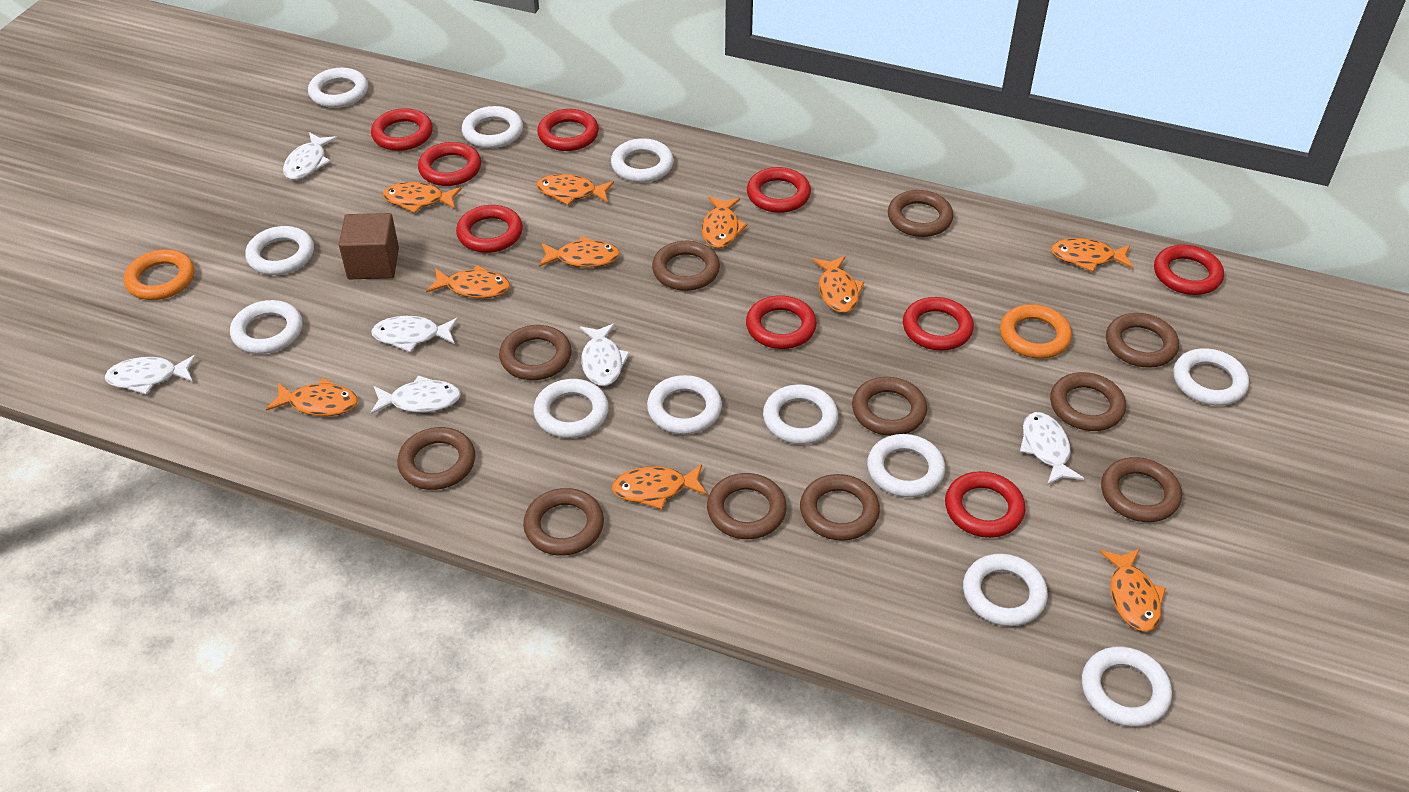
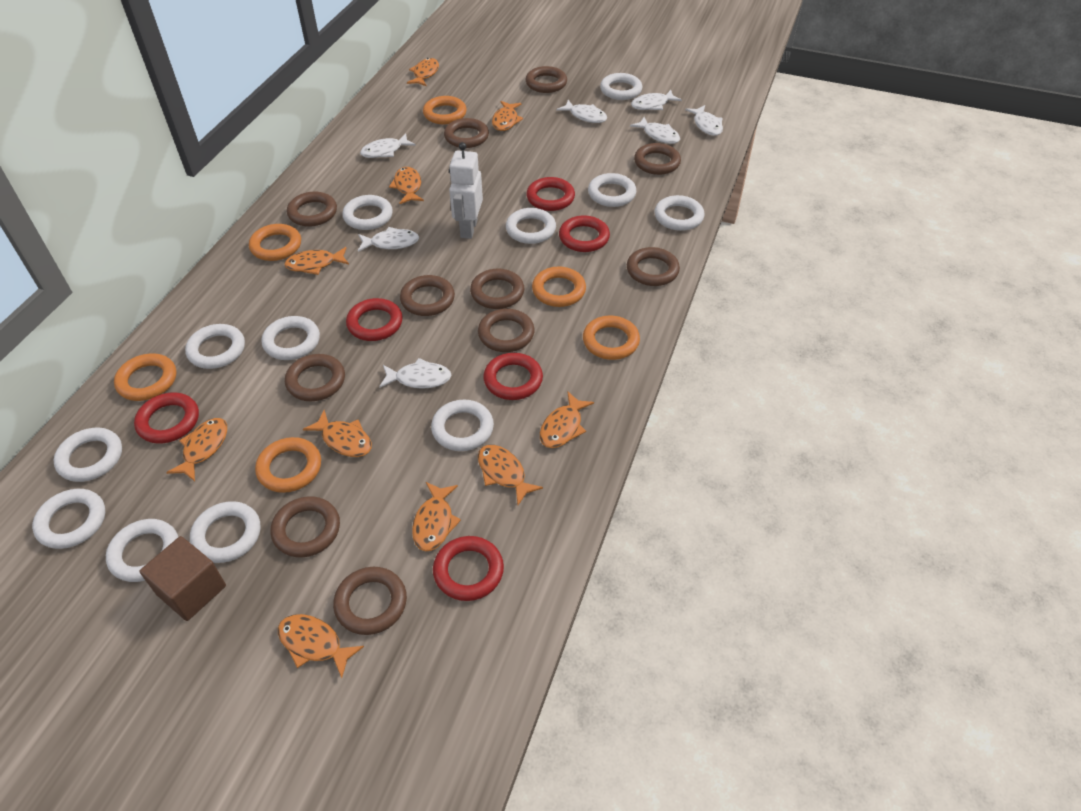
orange ring: 2 -> 6
red ring: 9 -> 6
white fish: 6 -> 7
white robot: 0 -> 1

